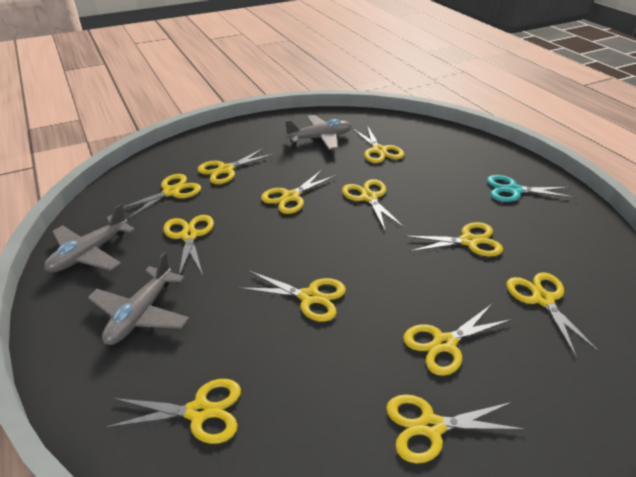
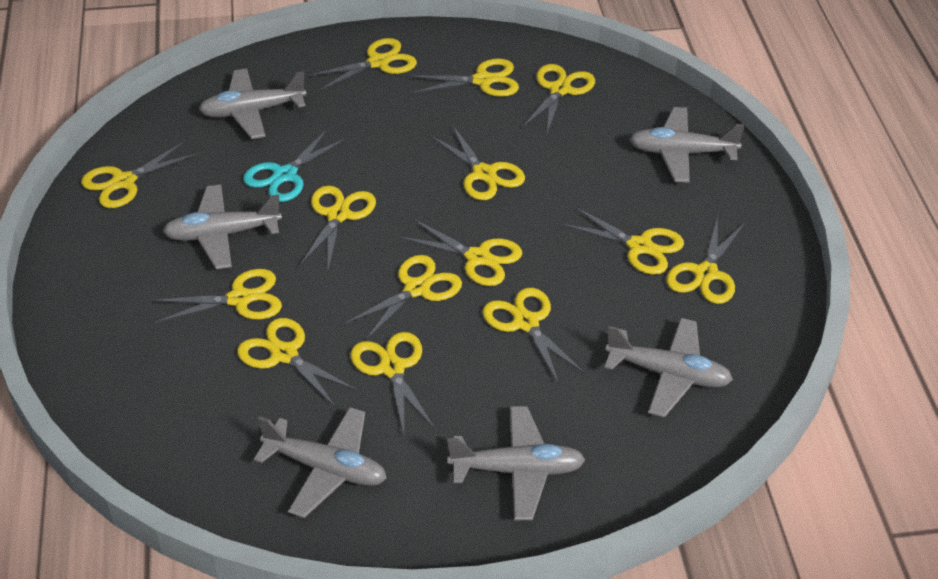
grey plane: 3 -> 6
yellow scissors: 12 -> 14

